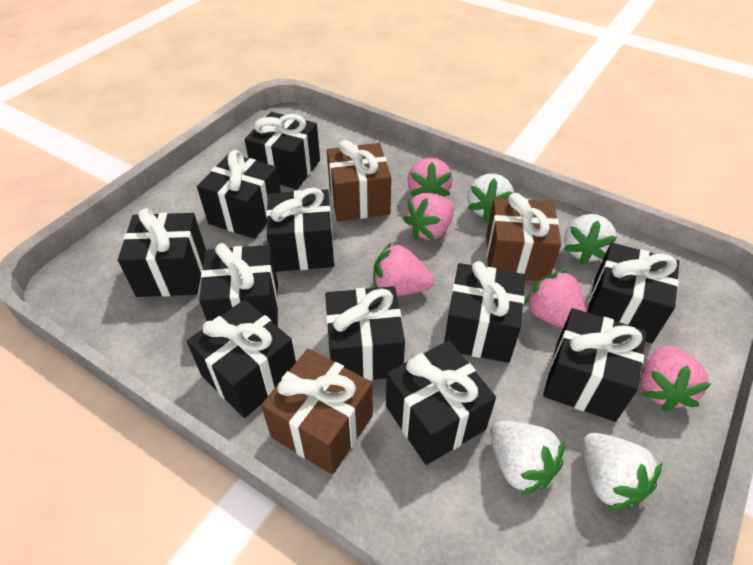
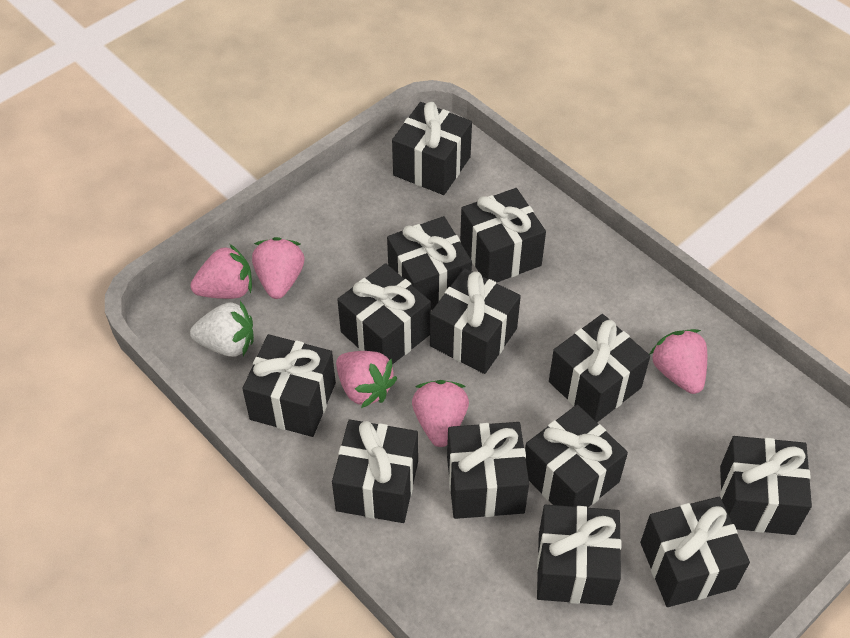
black gift: 11 -> 13
brown gift: 3 -> 0
white strawberry: 4 -> 1

